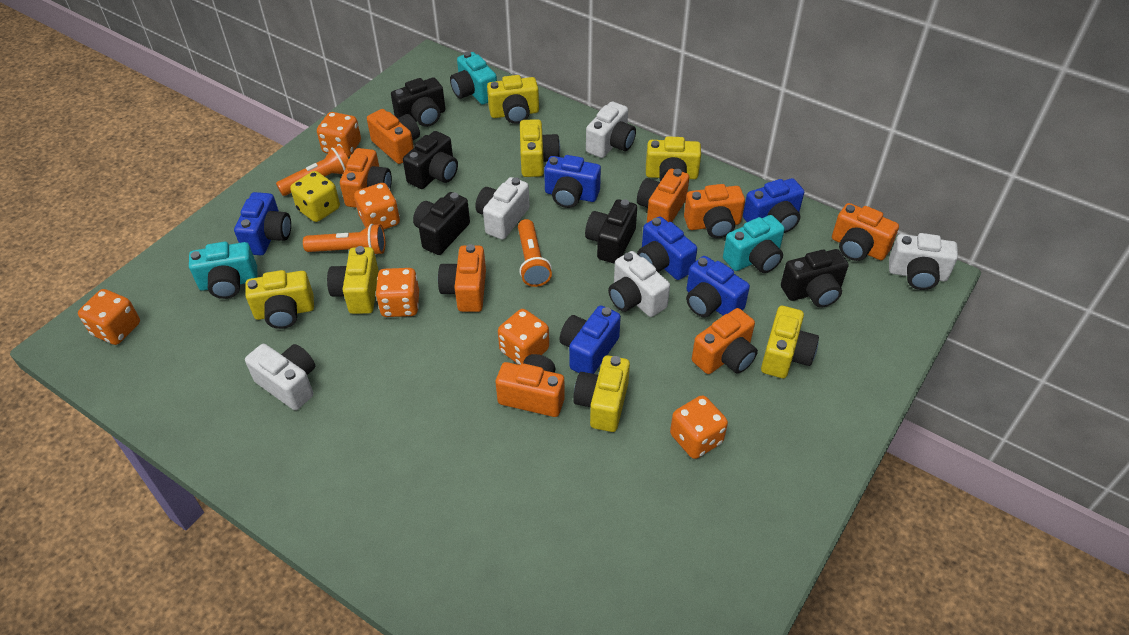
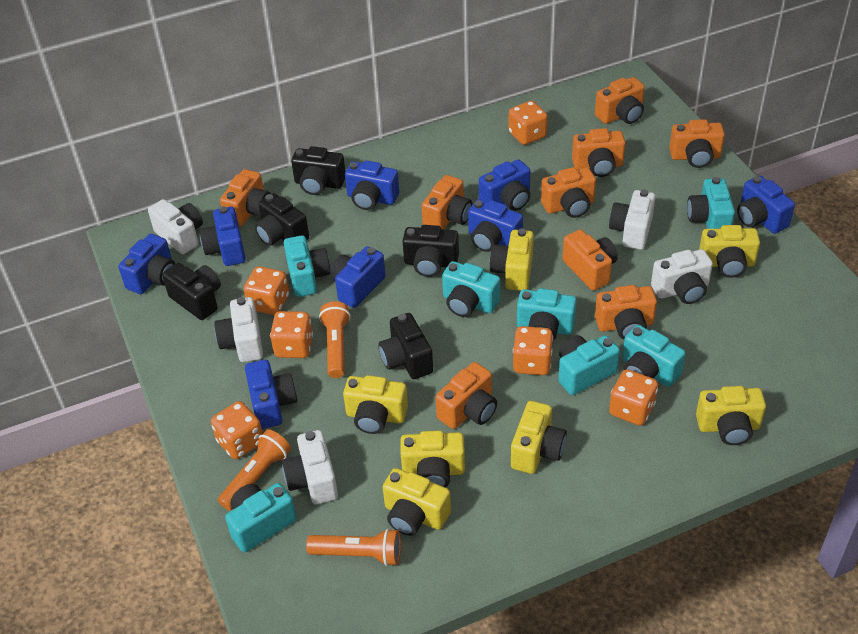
blue camera: 6 -> 8
orange camera: 8 -> 9
turquoise camera: 3 -> 7
yellow dice: 1 -> 0

